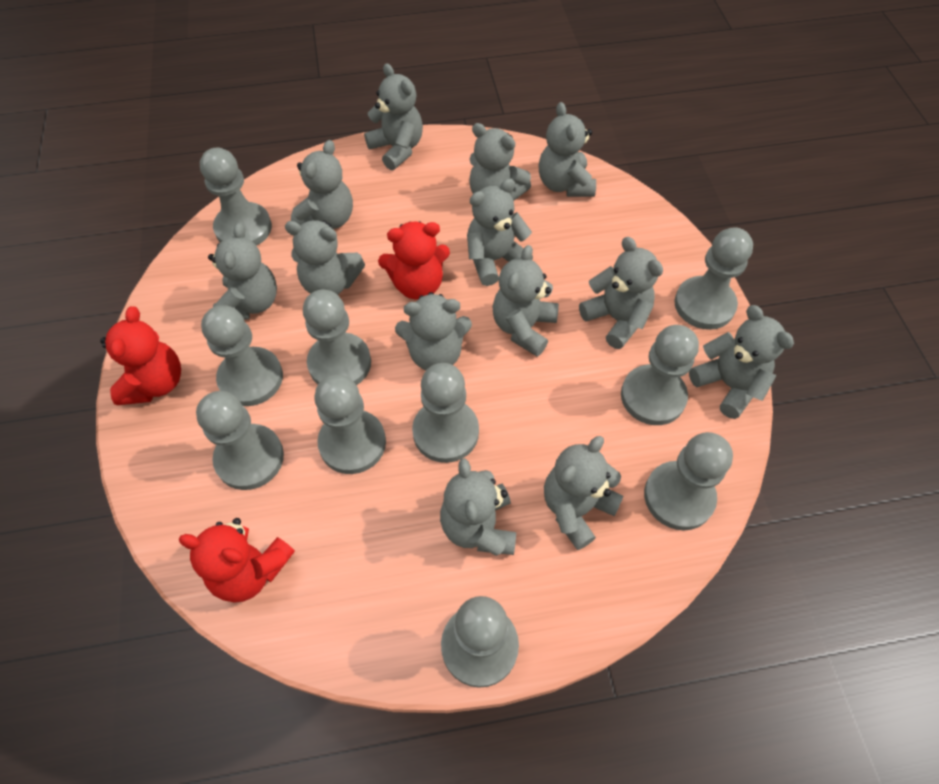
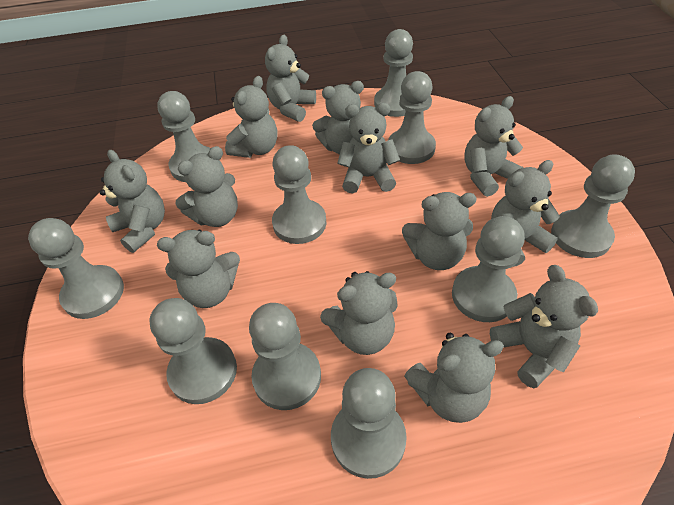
red teddy bear: 3 -> 0

